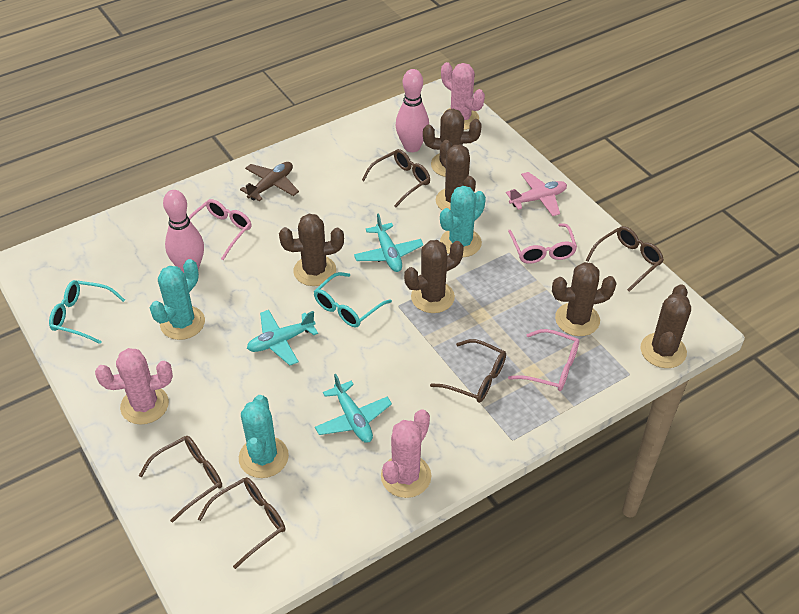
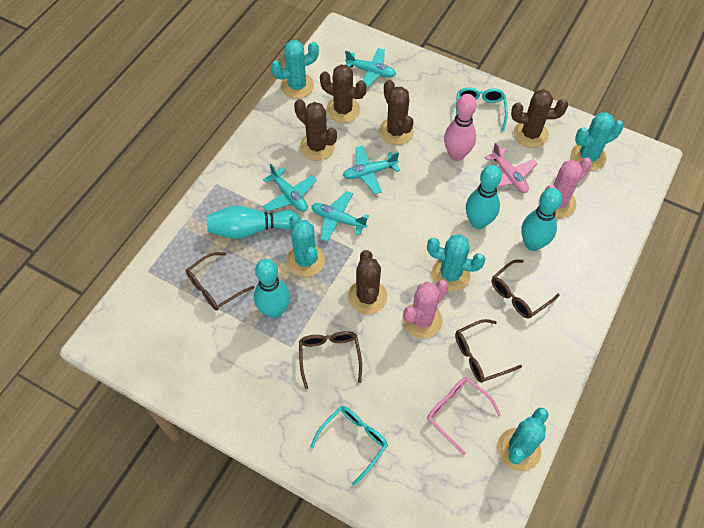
brown cactus: 6 -> 5
brown glasses: 5 -> 4
brown plane: 1 -> 0
pink bowling pin: 2 -> 1
pink cactus: 3 -> 2
pink glasses: 3 -> 1
turquoise bowling pin: 0 -> 4
turquoise cactus: 3 -> 5
turquoise plane: 3 -> 4

